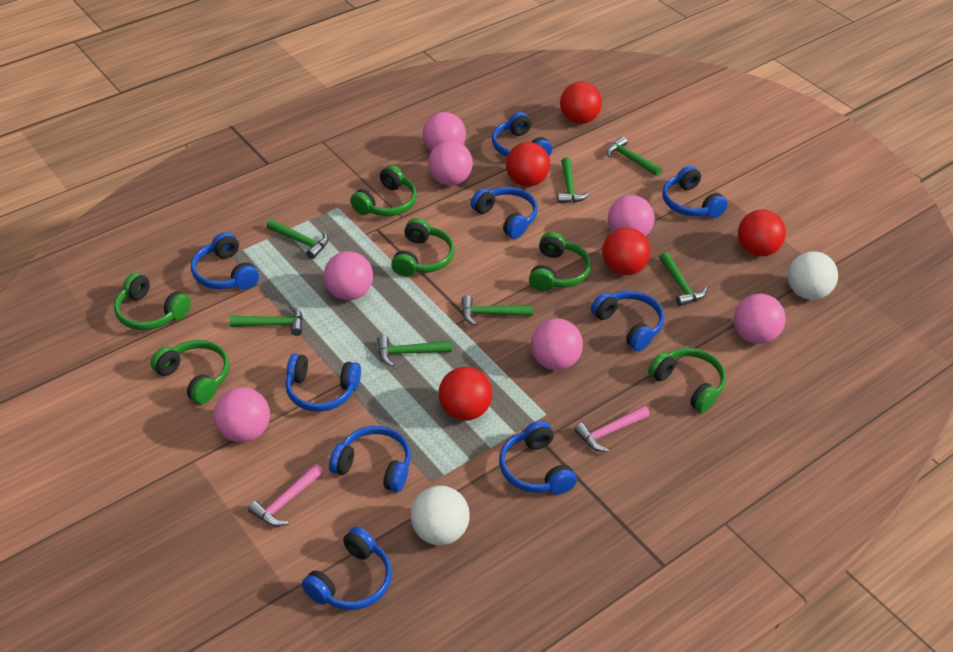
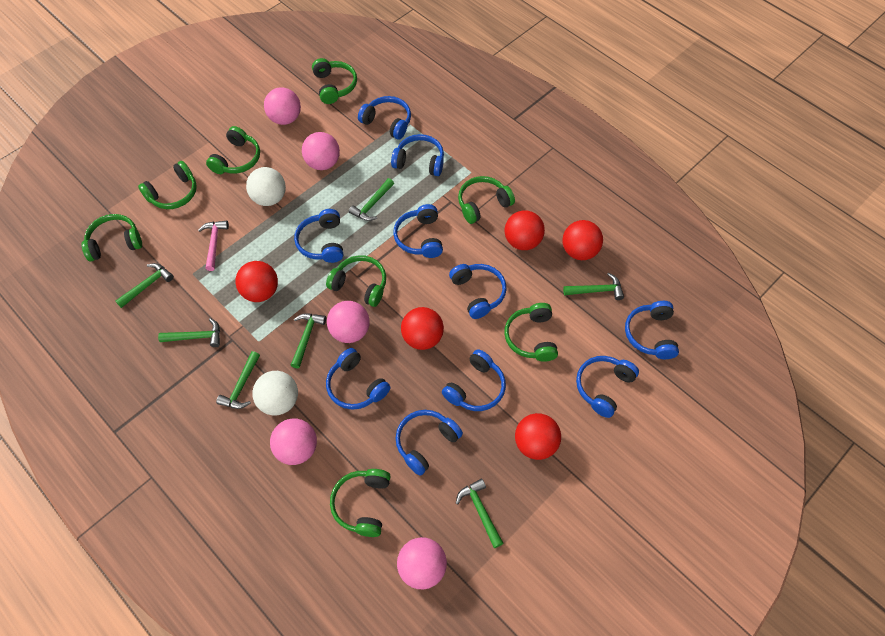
blue headphones: 9 -> 10
green headphones: 6 -> 8
pink ball: 7 -> 5
pink hammer: 2 -> 1

